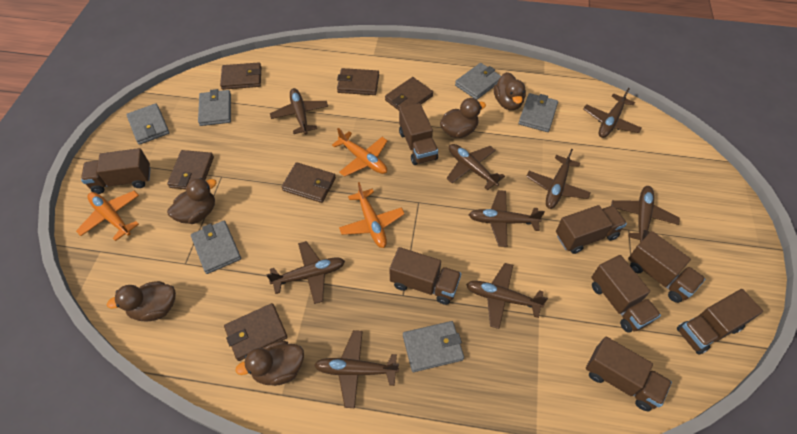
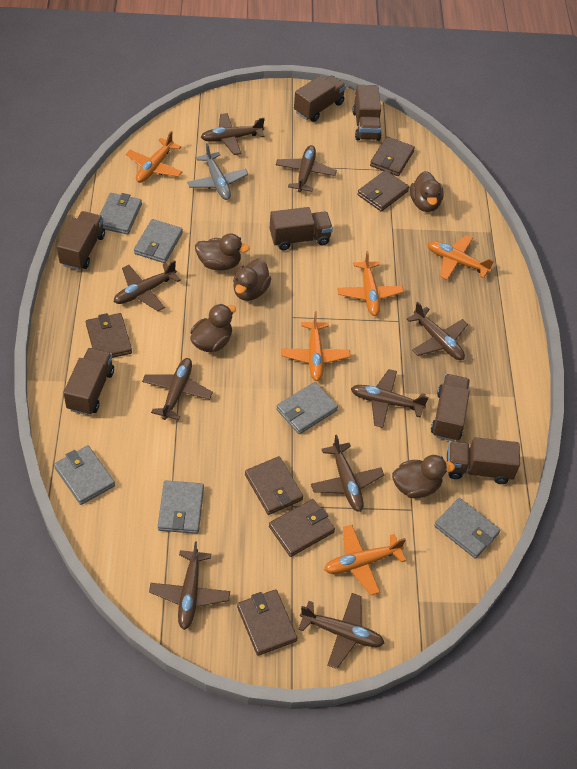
brown truck: 8 -> 7
grey plane: 0 -> 1
orange plane: 3 -> 5

